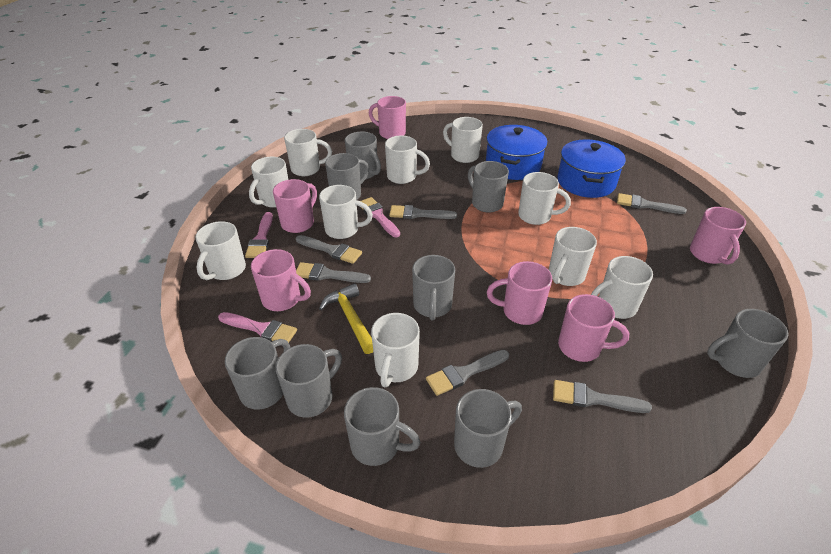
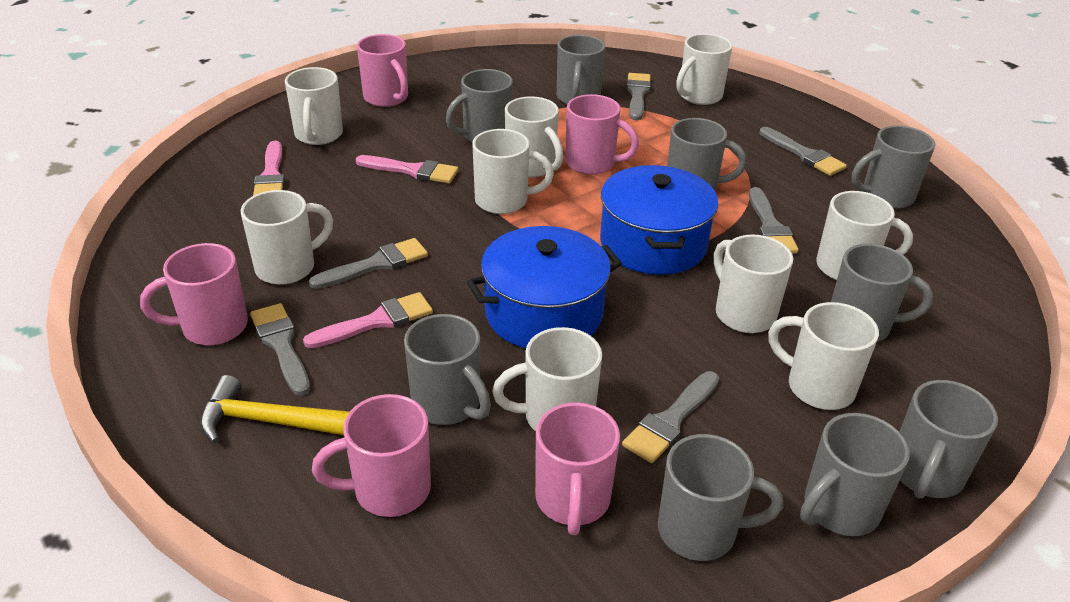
pink mug: 6 -> 5
white mug: 10 -> 9

